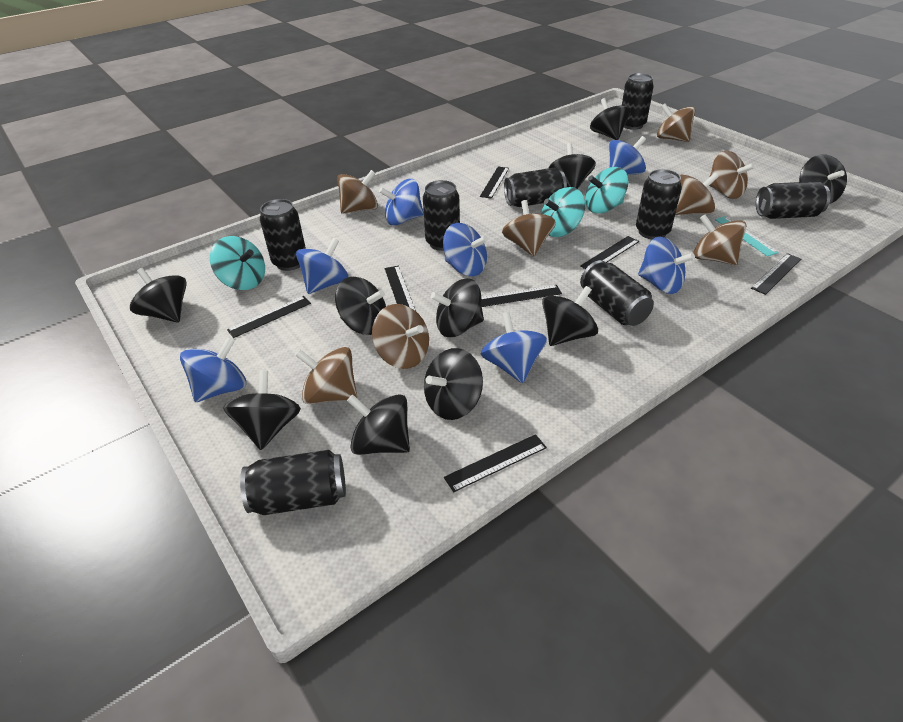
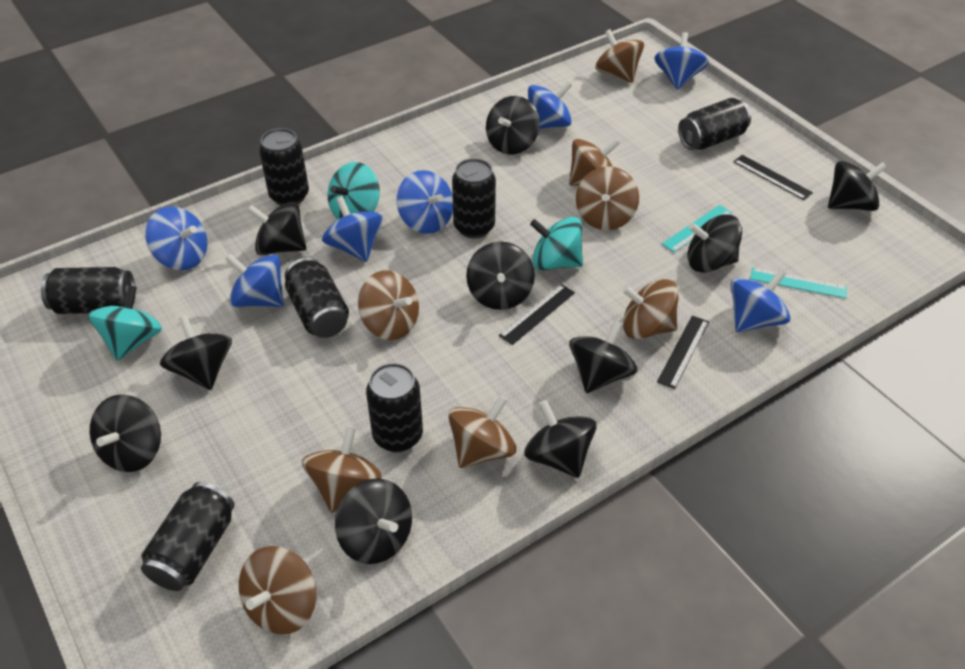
black can: 8 -> 7
black ruler: 7 -> 3
turquoise ruler: 1 -> 2

